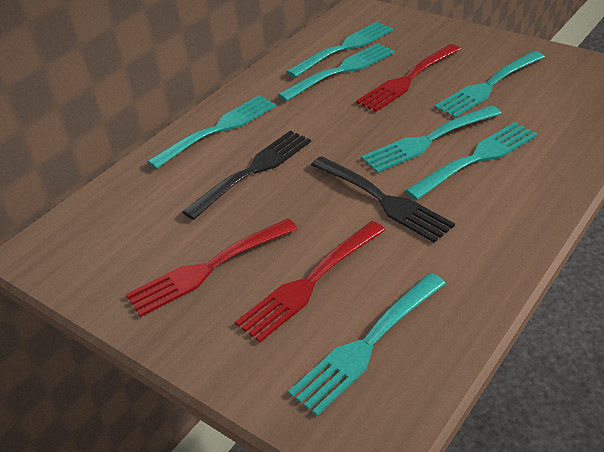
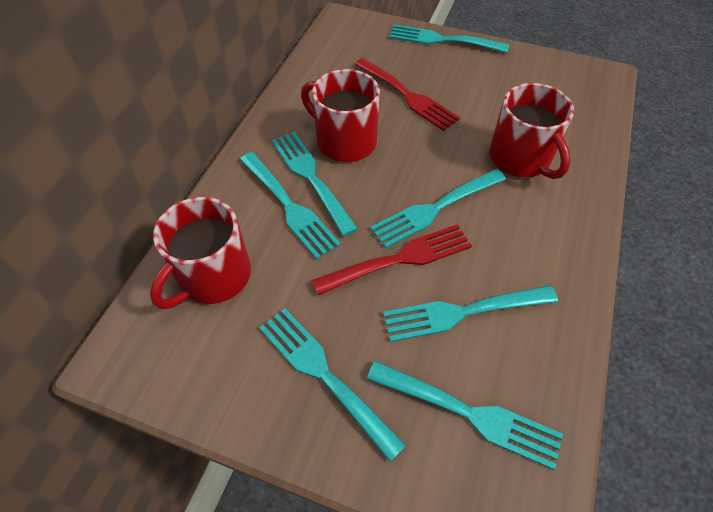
black fork: 2 -> 0
red fork: 3 -> 2
red mug: 0 -> 3

